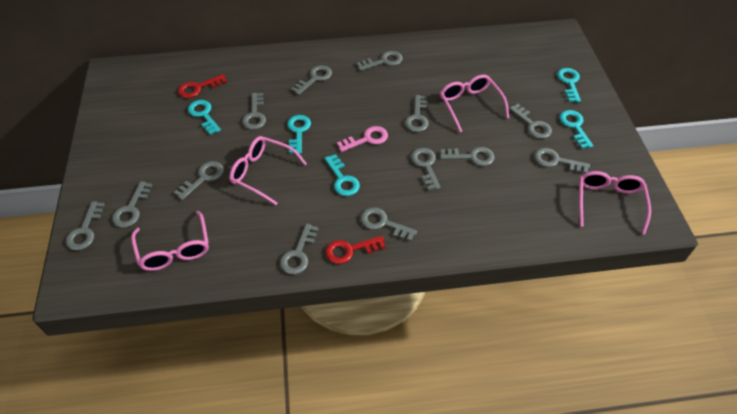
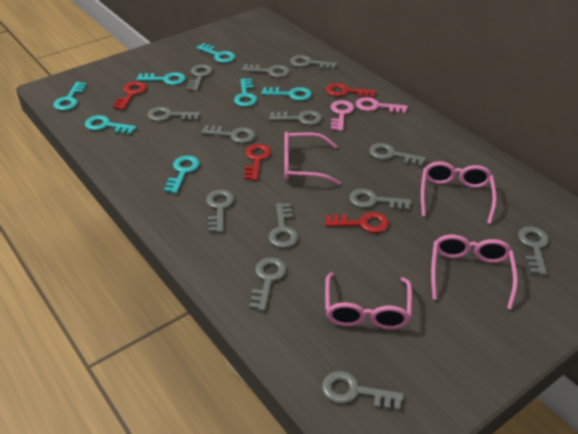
pink key: 1 -> 2
red key: 2 -> 4
turquoise key: 5 -> 7

